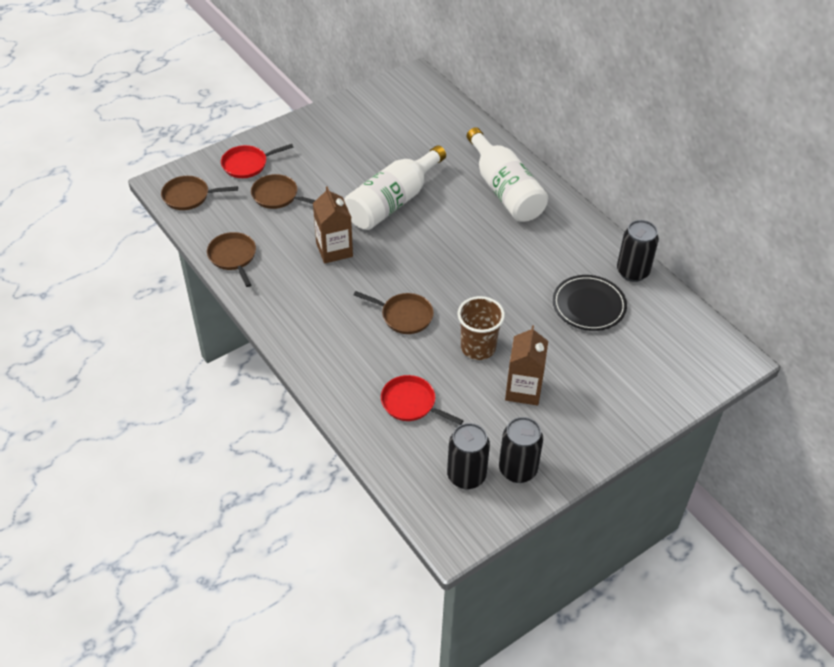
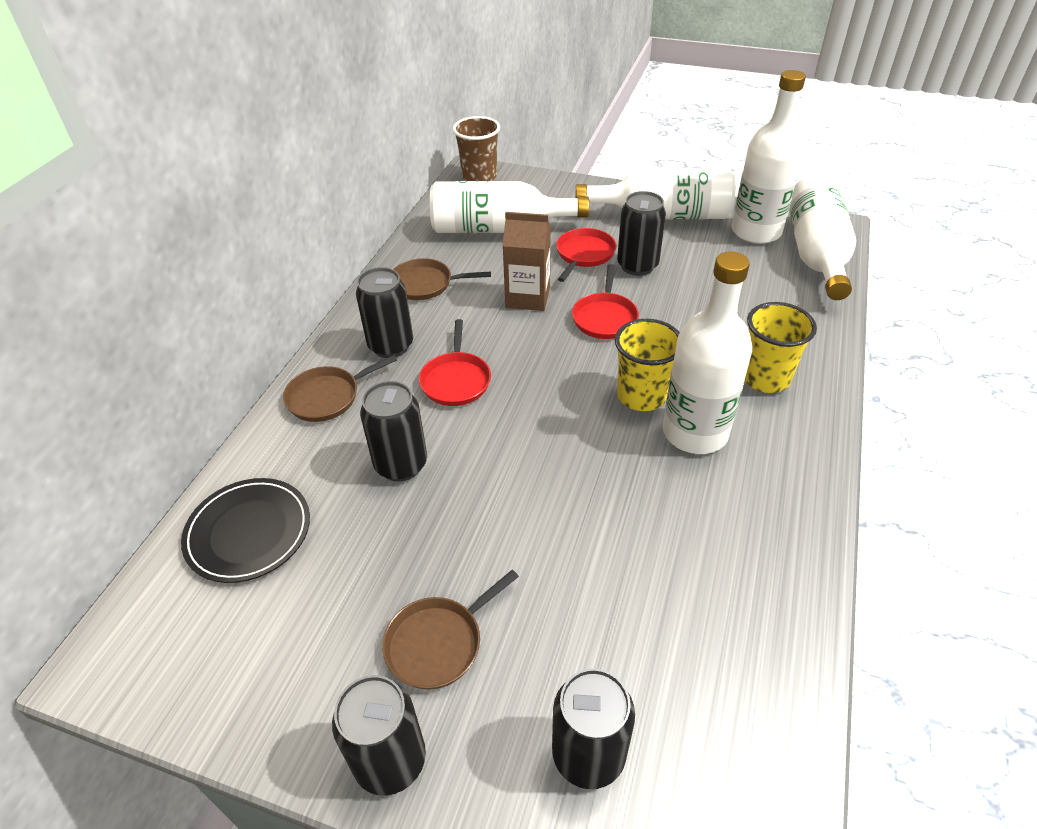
black can: 3 -> 5
brown carton: 2 -> 1
brown pan: 4 -> 3
red pan: 2 -> 3
white bottle: 2 -> 5
yellow cup: 0 -> 2

